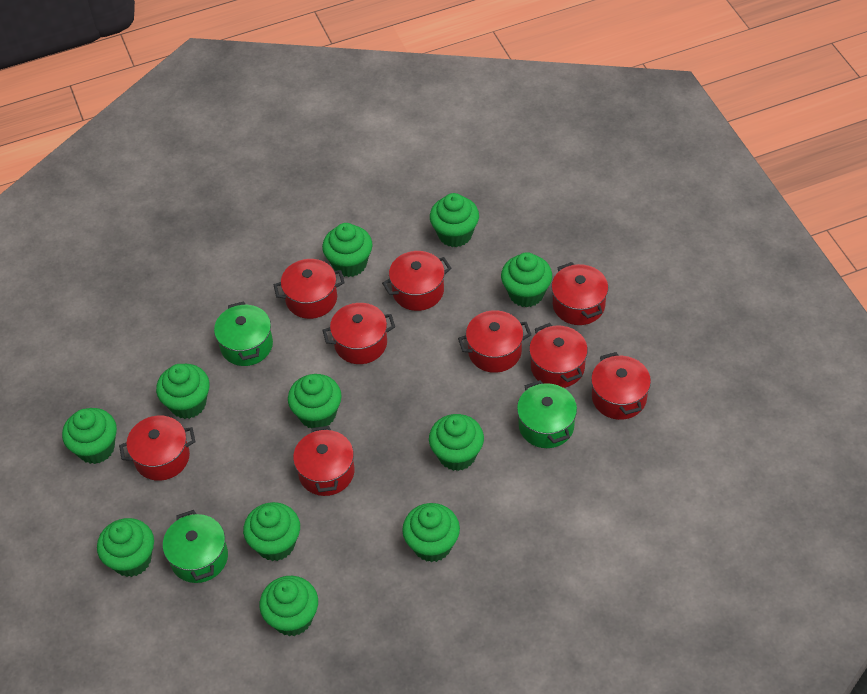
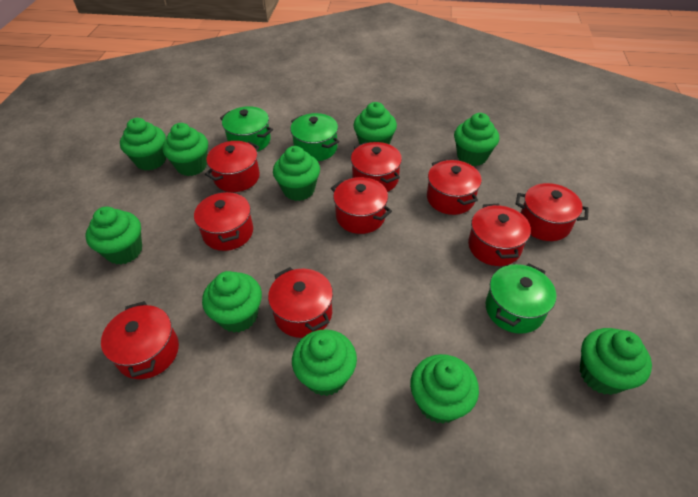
green cupcake: 11 -> 10

